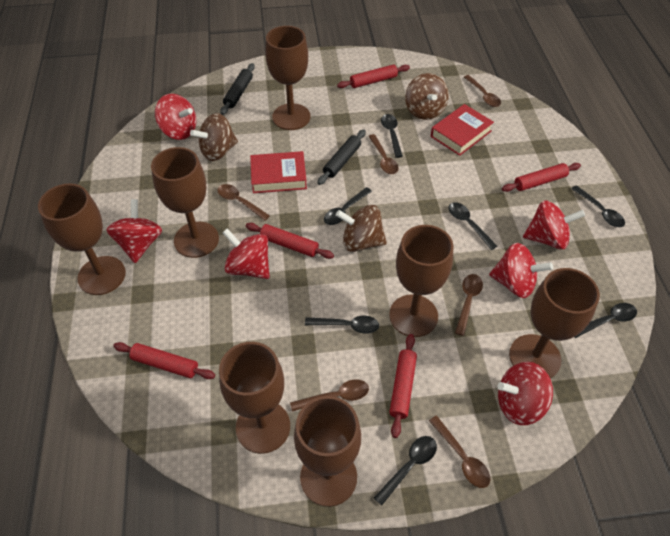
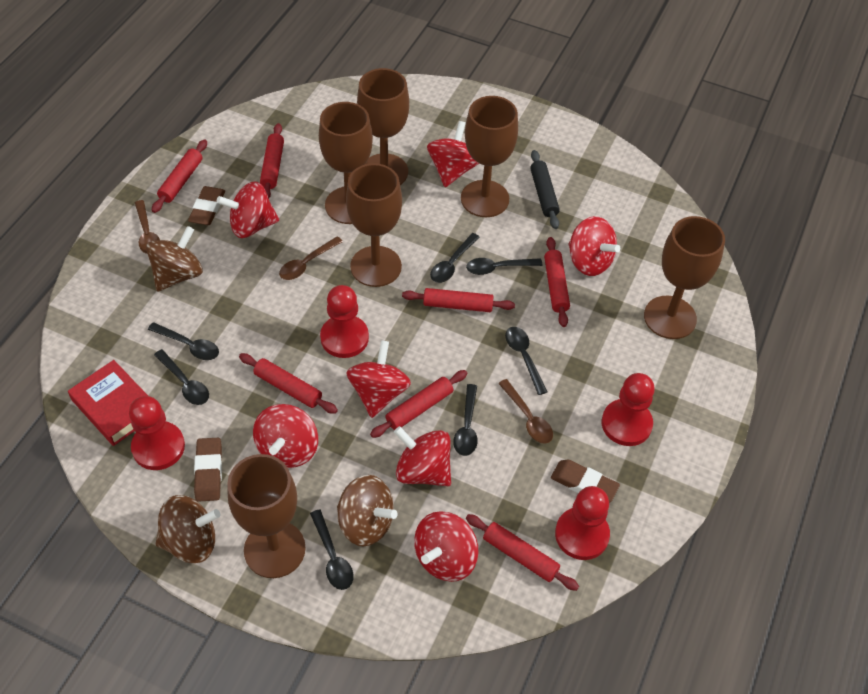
black rolling pin: 2 -> 1
brown eraser: 0 -> 3
brown goblet: 7 -> 6
brown spoon: 6 -> 3
red book: 2 -> 1
red pawn: 0 -> 4
red rolling pin: 5 -> 7
red spinning top: 6 -> 7

